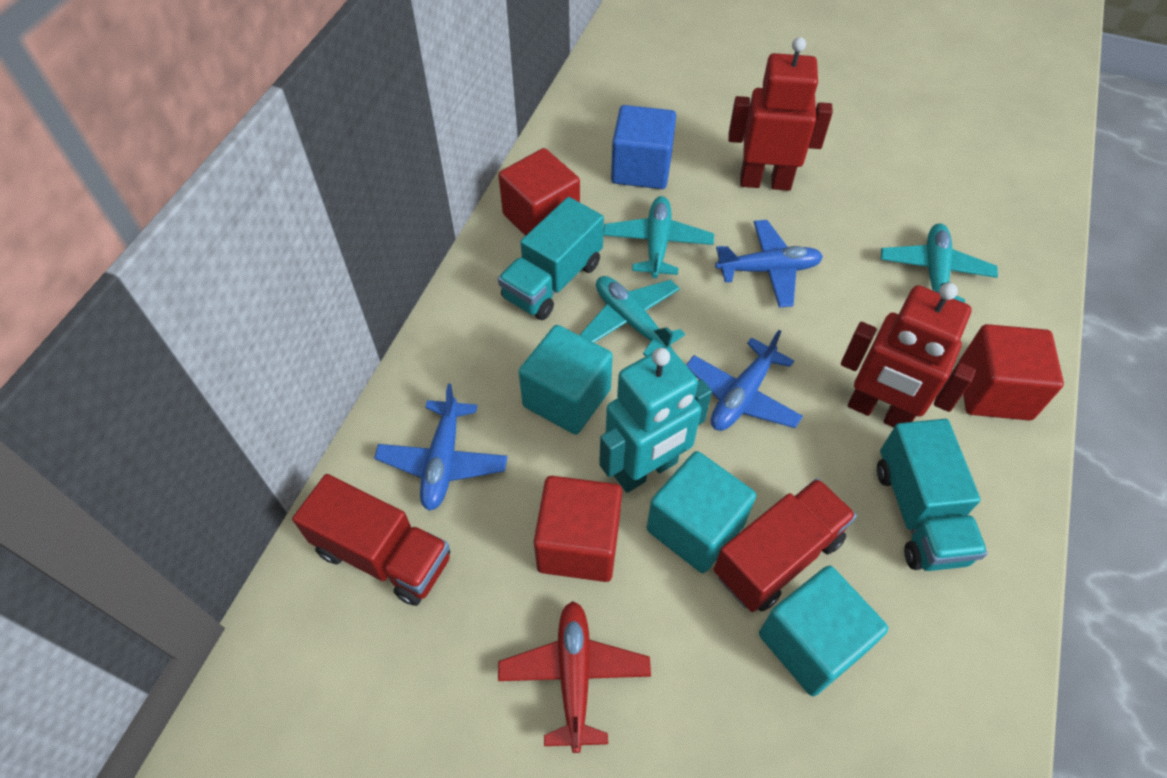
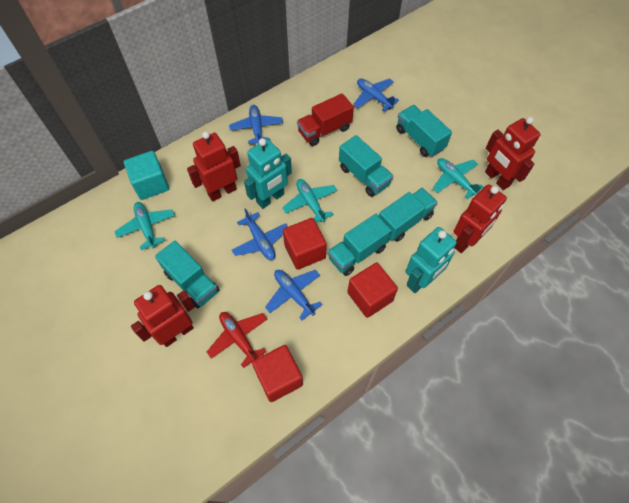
blue cube: 1 -> 0
blue plane: 3 -> 4
red robot: 2 -> 4
red truck: 2 -> 1
turquoise cube: 3 -> 1
turquoise robot: 1 -> 2
turquoise truck: 2 -> 5

